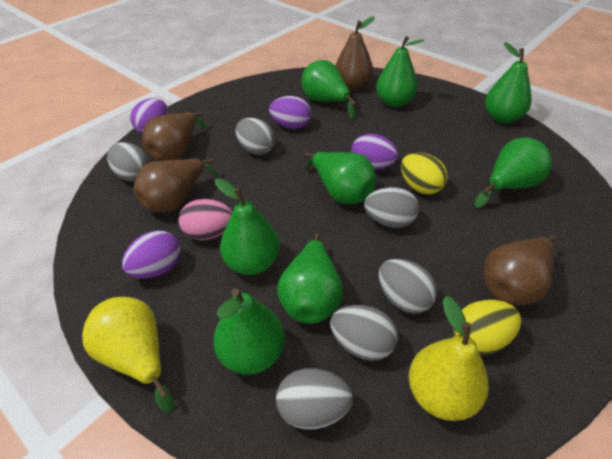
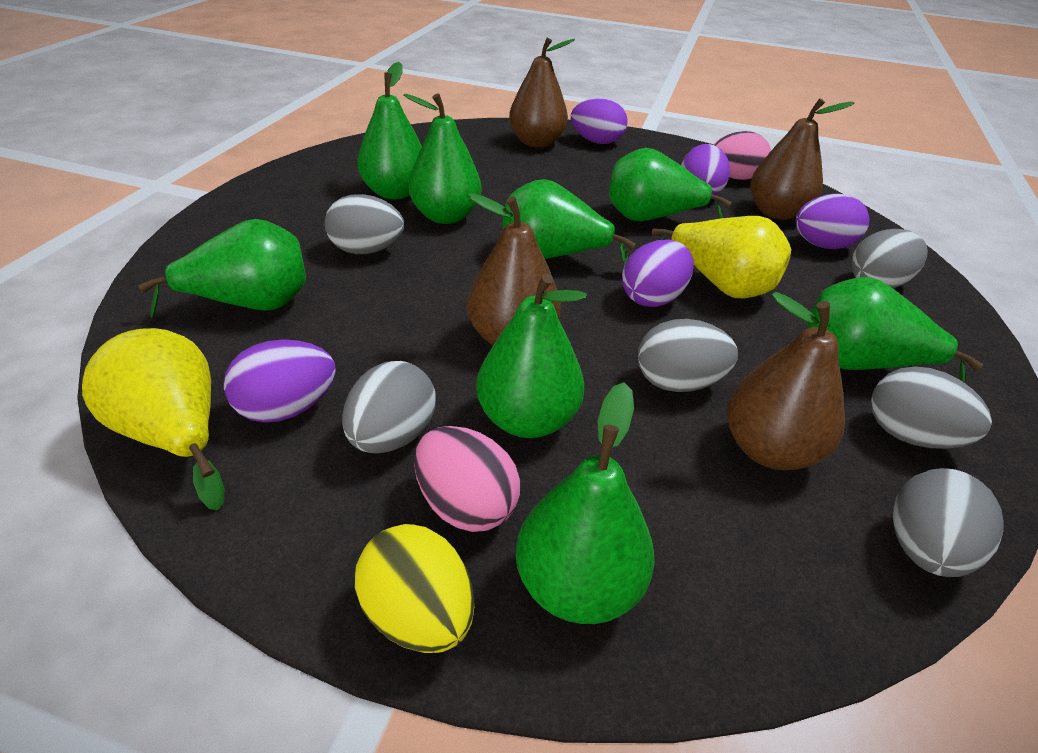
pink egg: 1 -> 2
purple egg: 4 -> 5
yellow egg: 2 -> 1

